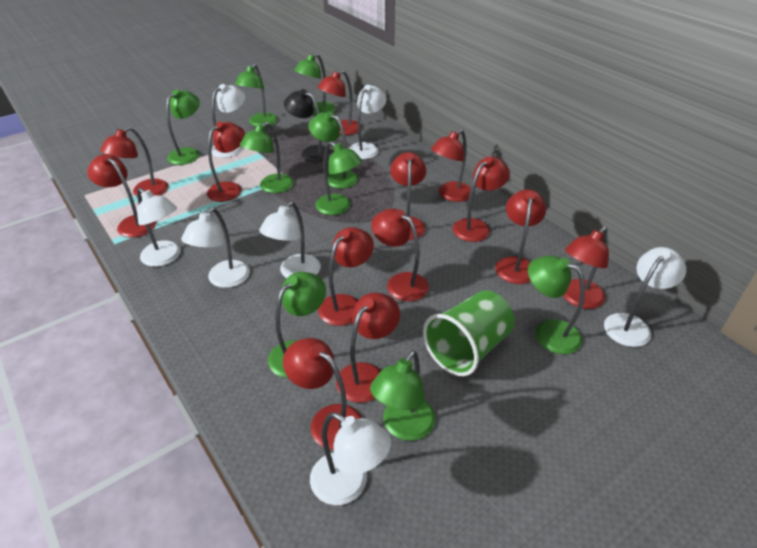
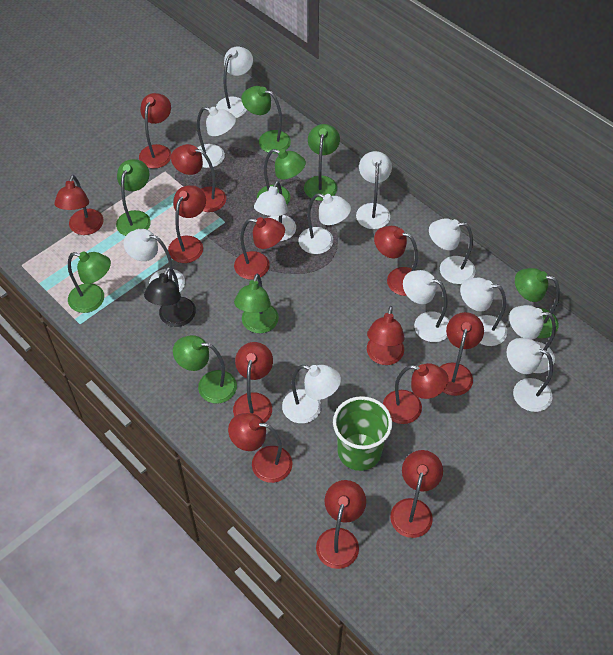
green lamp: 9 -> 8
white lamp: 7 -> 12

